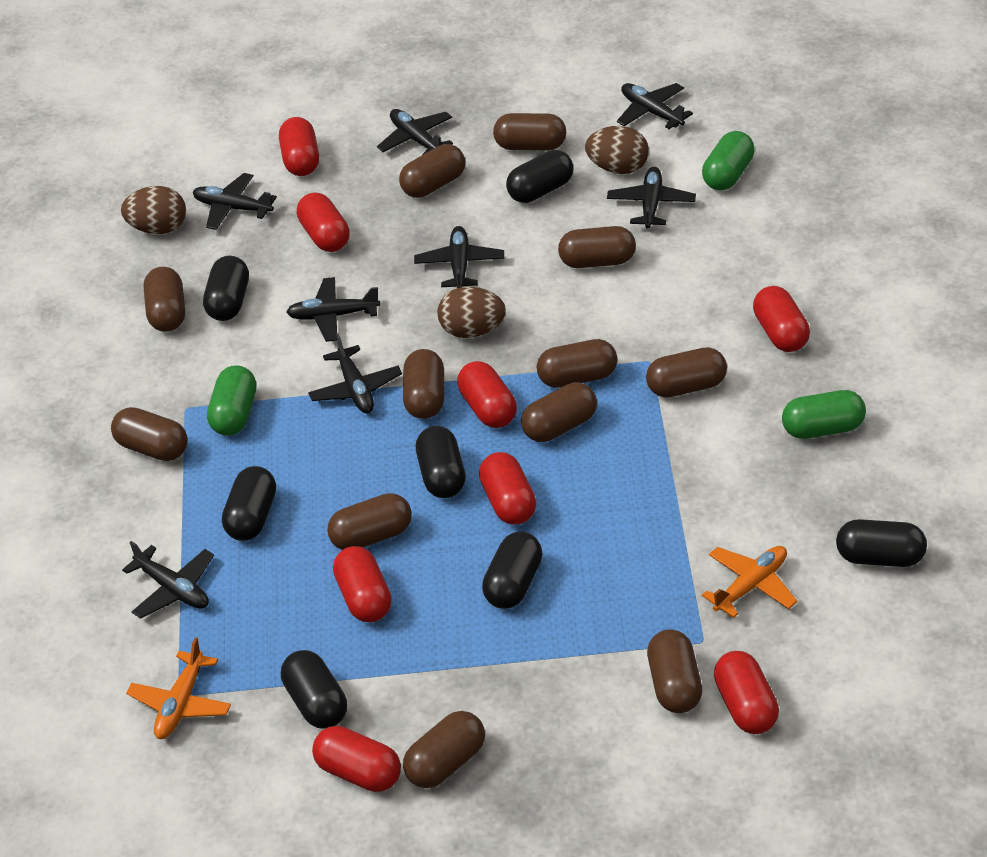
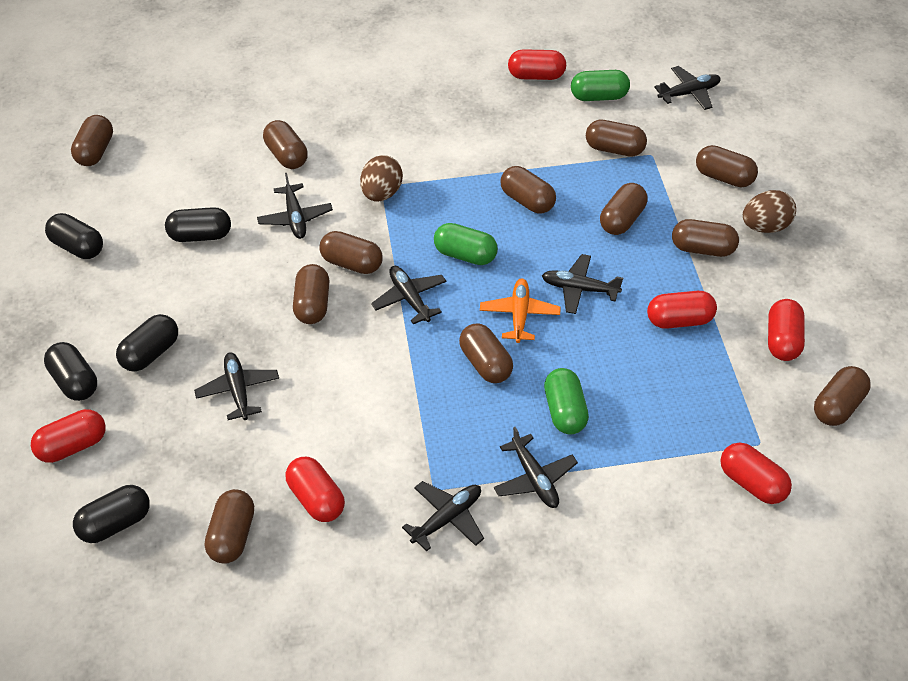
black capsule: 7 -> 5
black plane: 8 -> 7
brown egg: 3 -> 2
orange plane: 2 -> 1
red capsule: 8 -> 6

